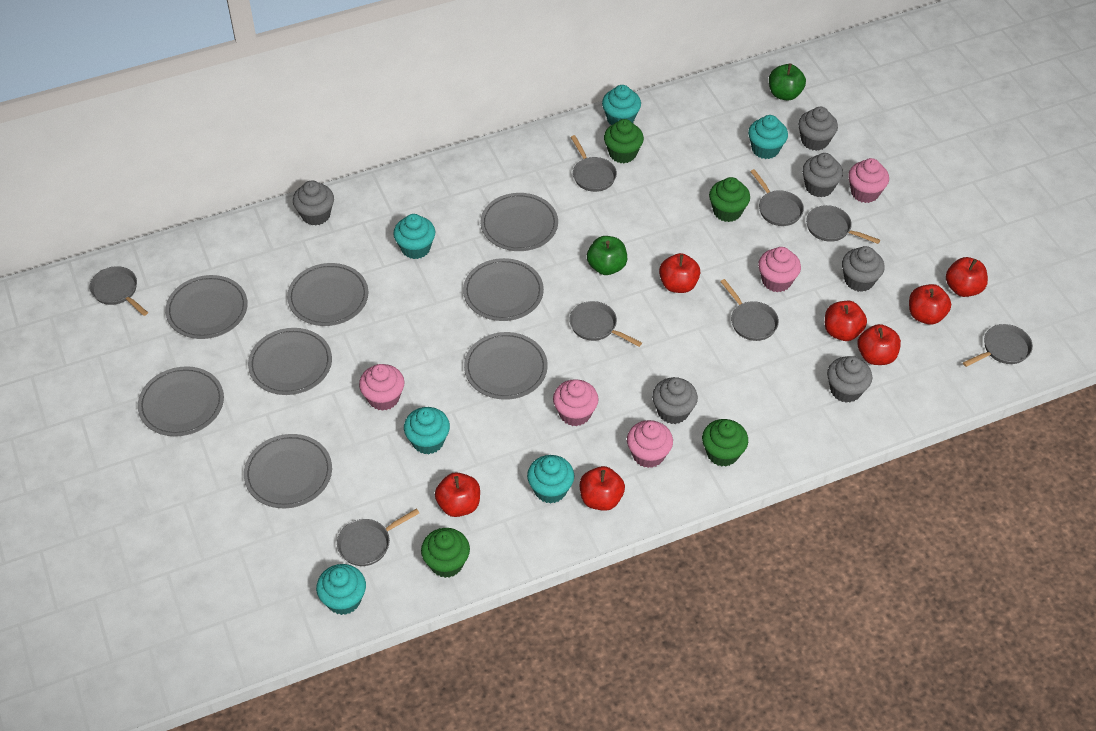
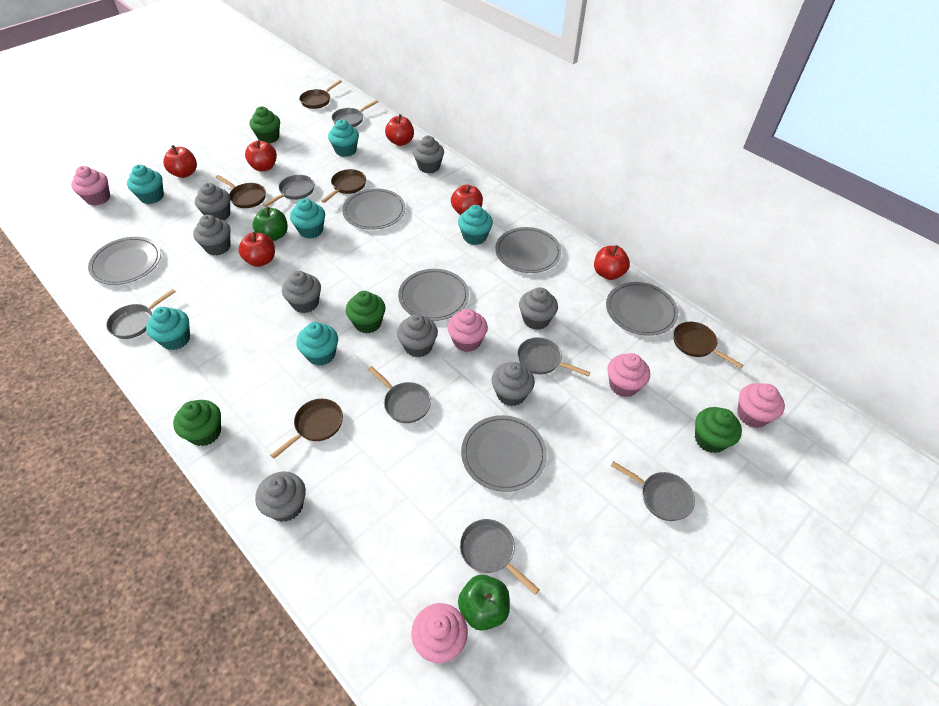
brown pan: 0 -> 5
grey cupcake: 6 -> 8
grey pan: 8 -> 7
grey plate: 8 -> 6
red apple: 7 -> 6

